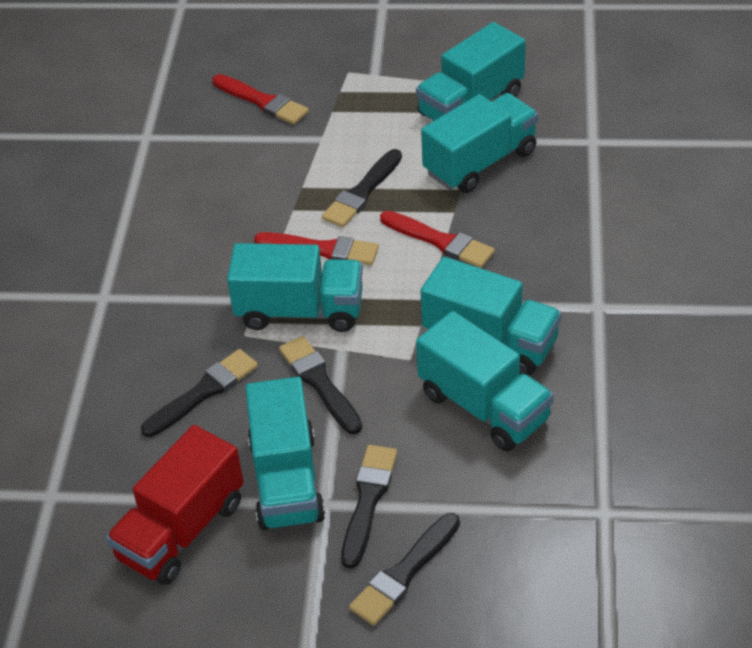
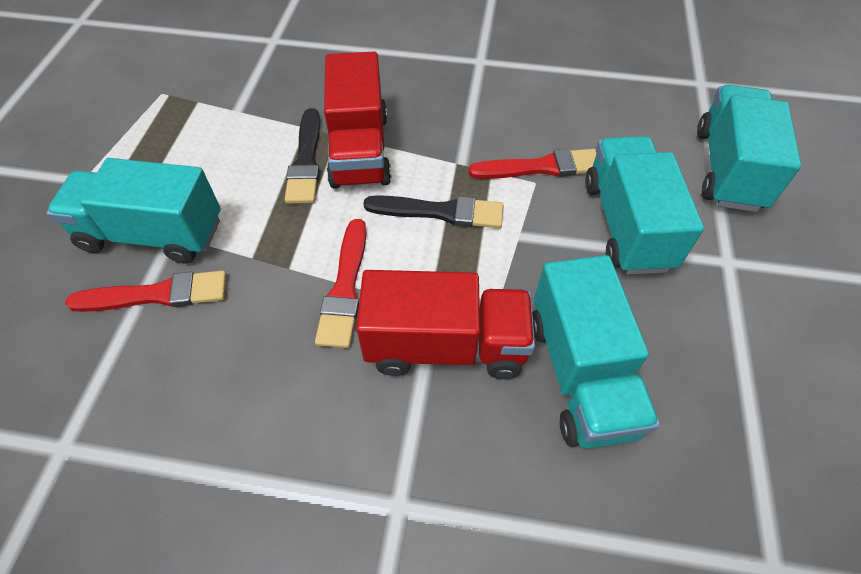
black brush: 5 -> 2
red truck: 1 -> 2
turquoise truck: 6 -> 4

